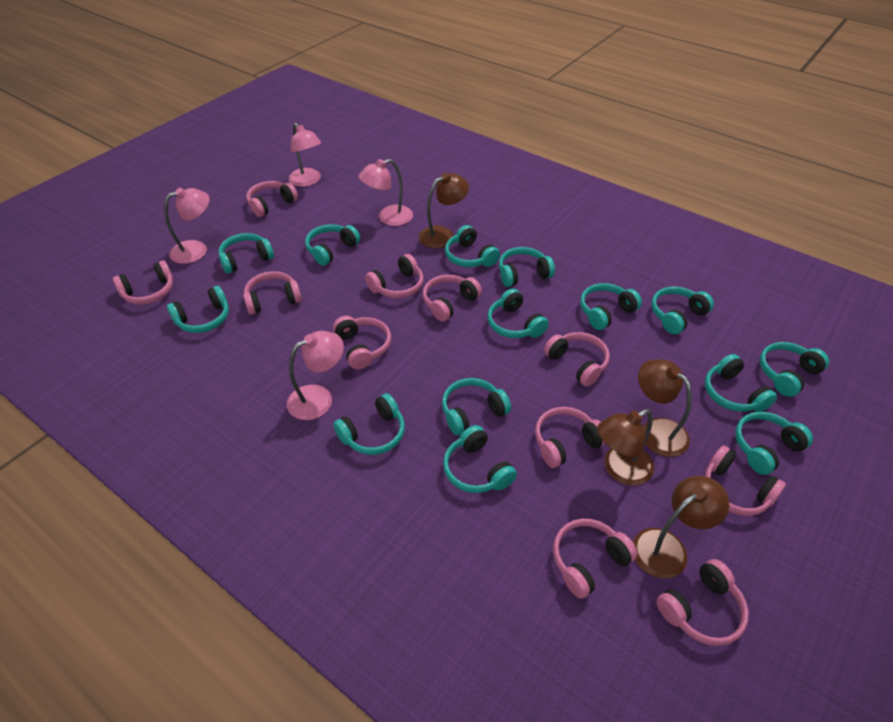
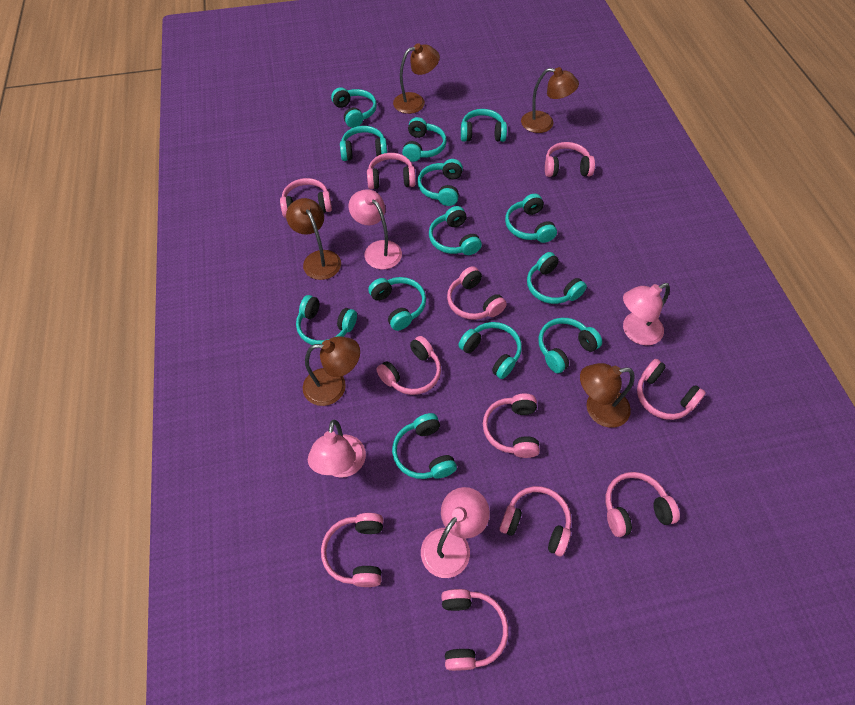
brown lamp: 4 -> 5
turquoise headphones: 14 -> 13

